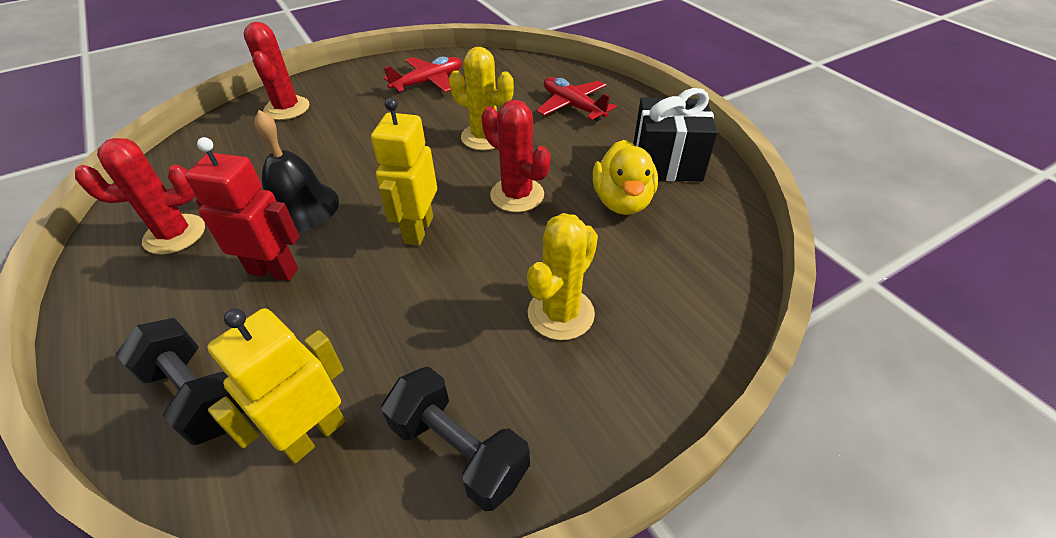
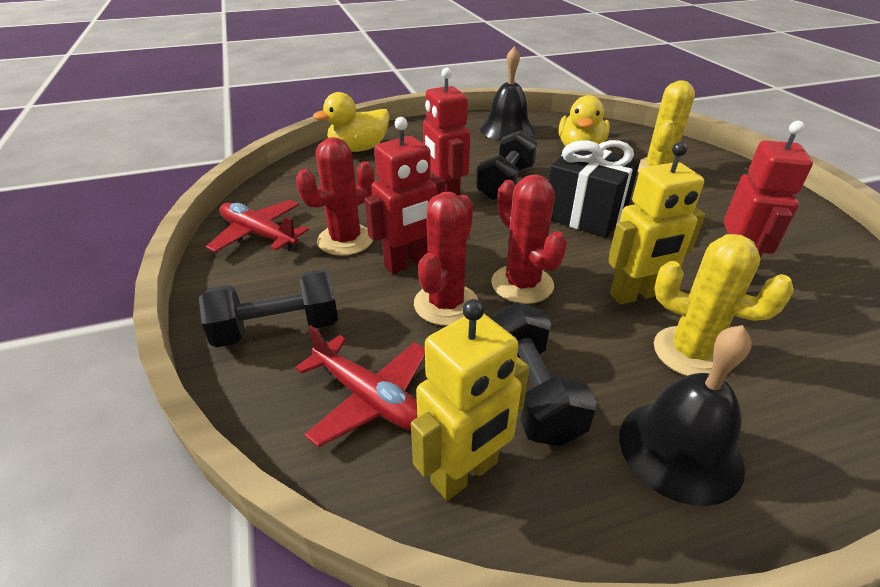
black bell: 1 -> 2
black dumbbell: 2 -> 3
red robot: 1 -> 3
yellow duck: 1 -> 2

